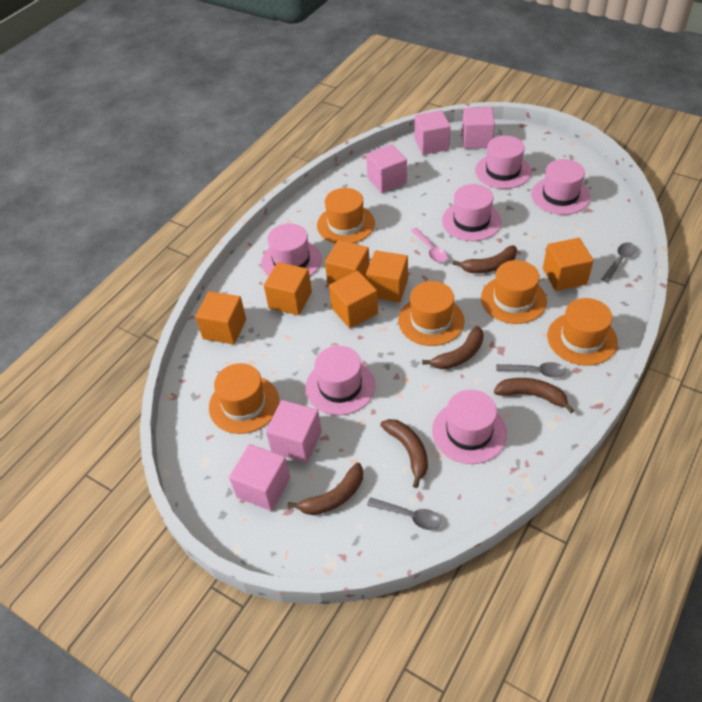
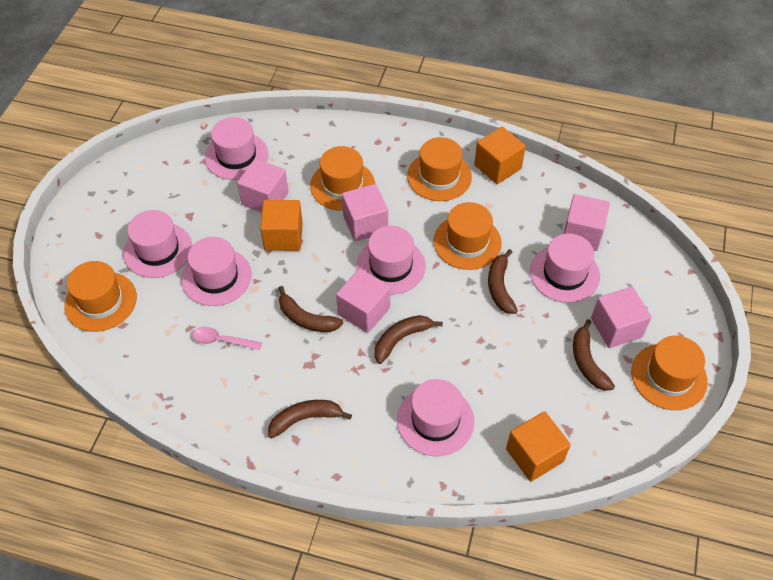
grey spoon: 3 -> 0
orange cube: 6 -> 3

